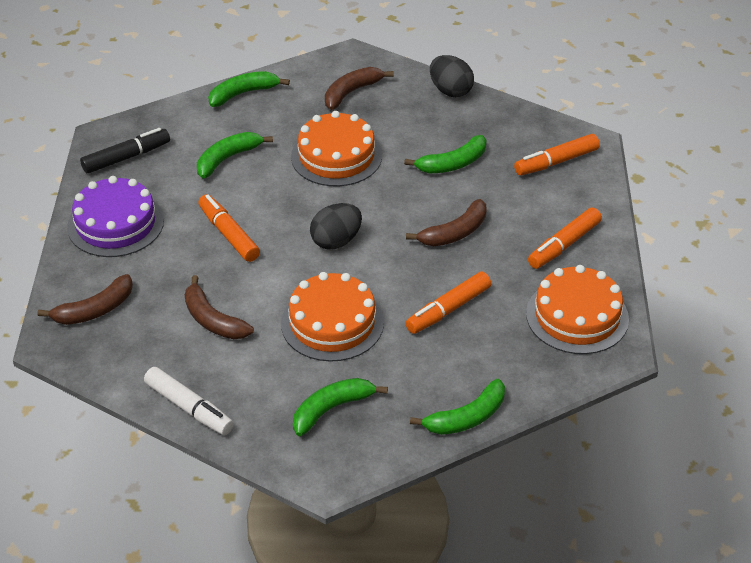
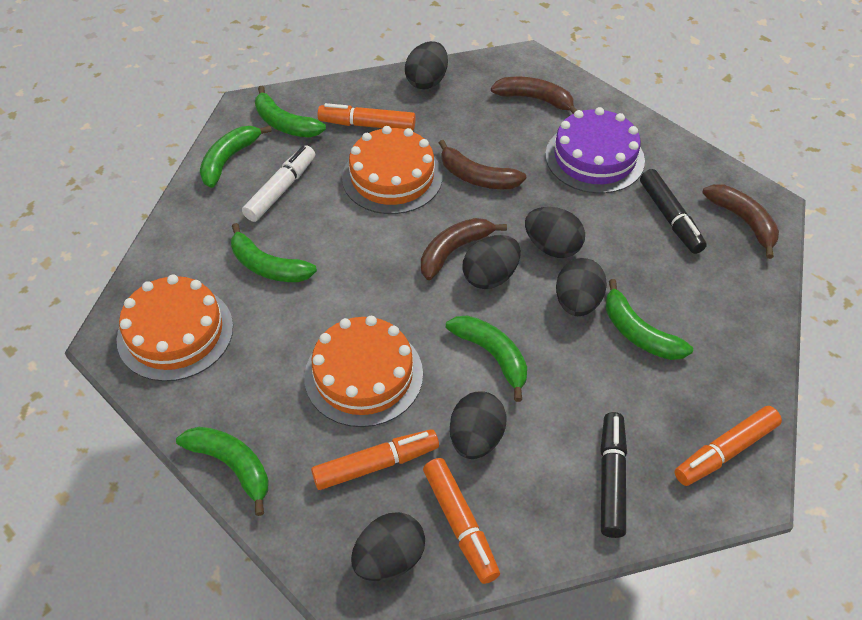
black egg: 2 -> 6
black marker: 1 -> 2
green banana: 5 -> 6

